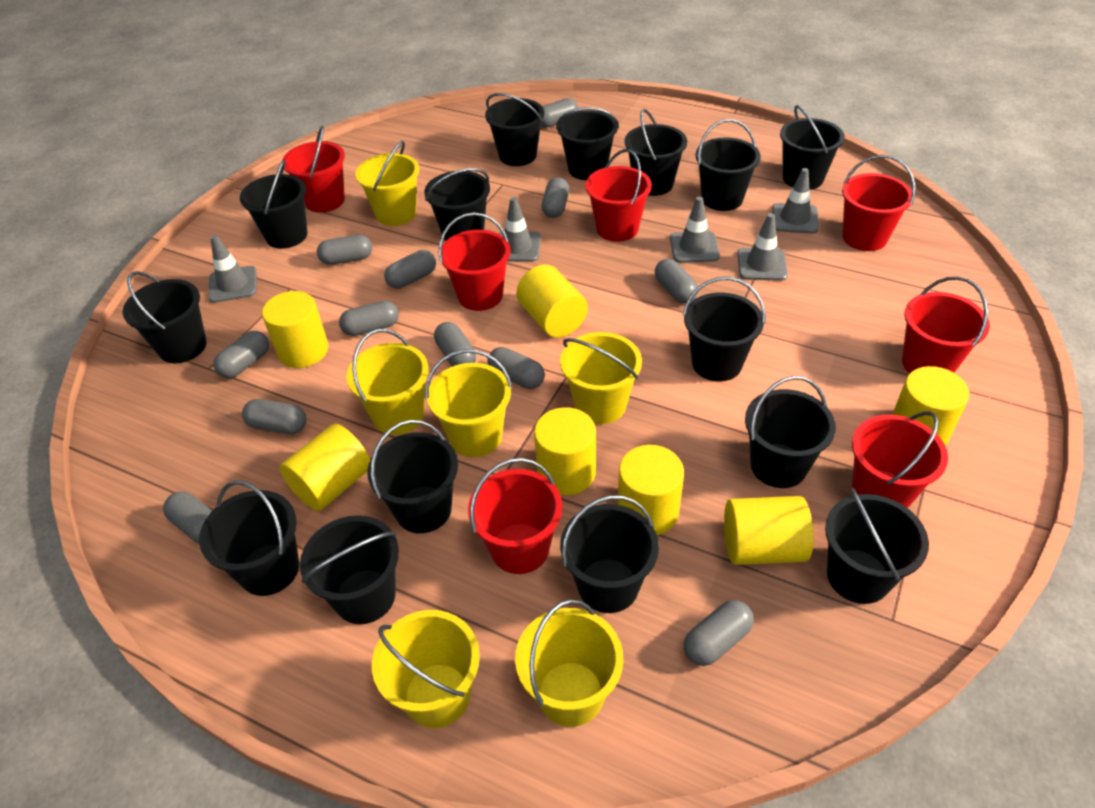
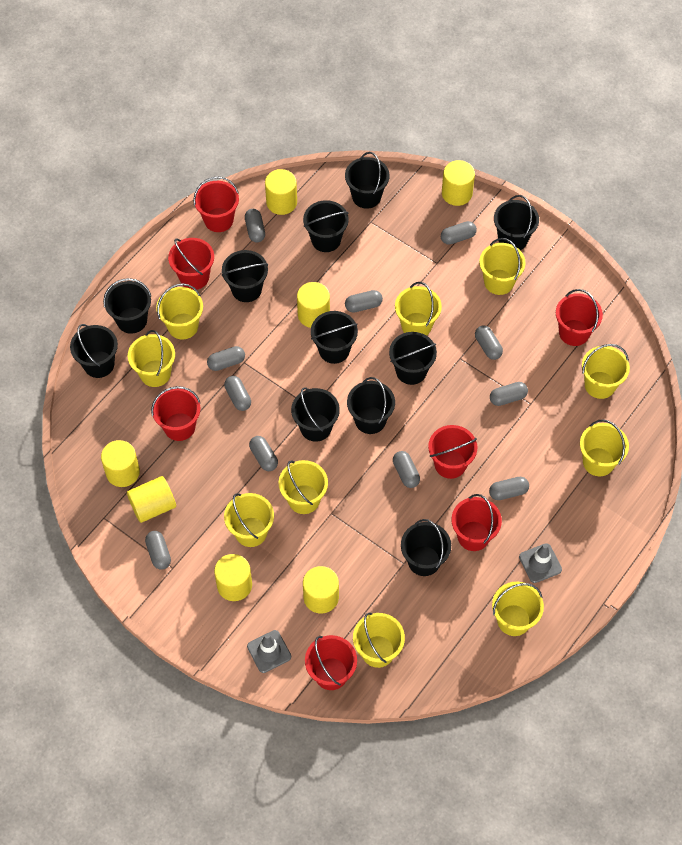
black bucket: 15 -> 11
grey capsule: 12 -> 11
grey traffic cone: 5 -> 2
yellow bucket: 6 -> 10

